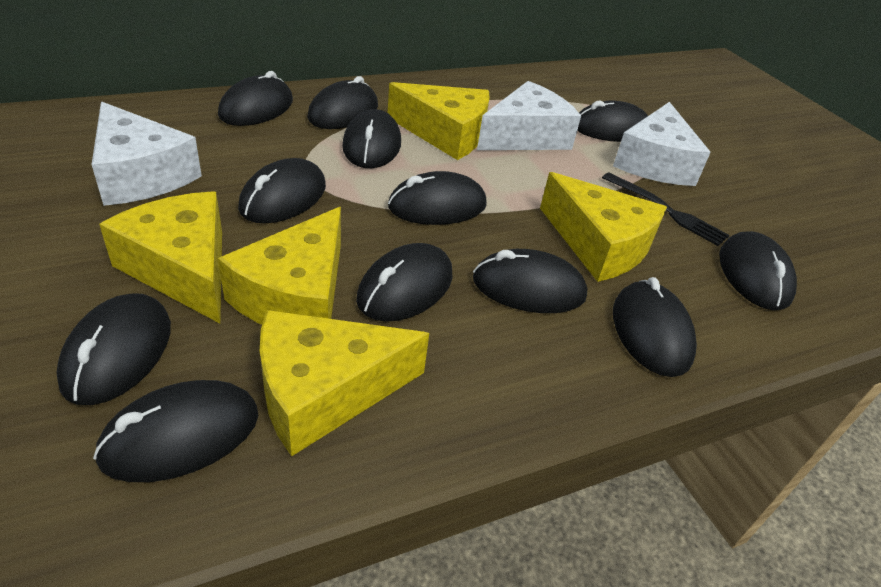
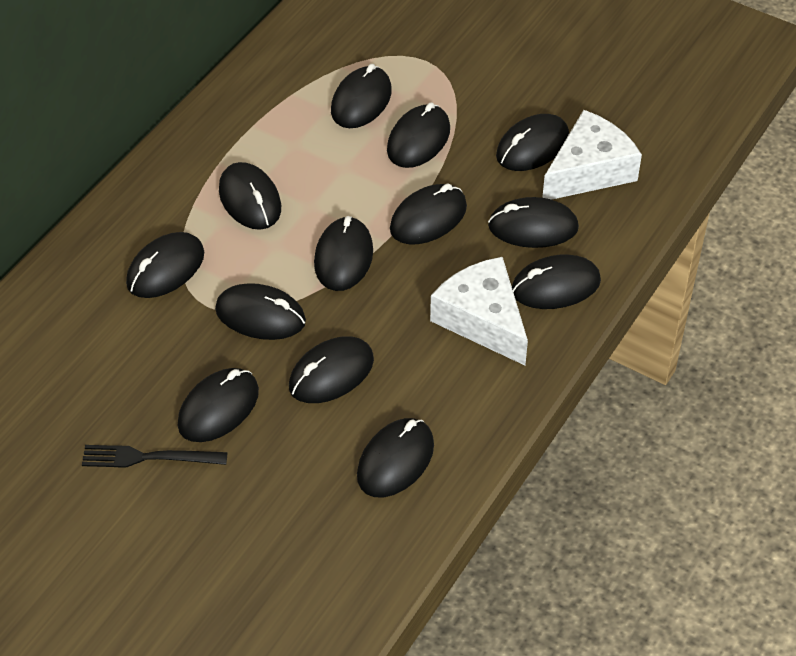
black mouse: 12 -> 13
white cheese: 3 -> 2
yellow cheese: 5 -> 0

